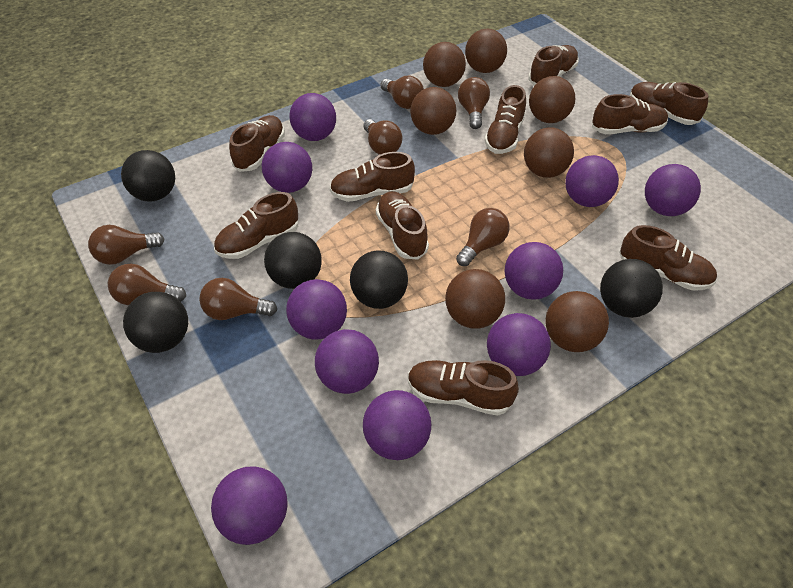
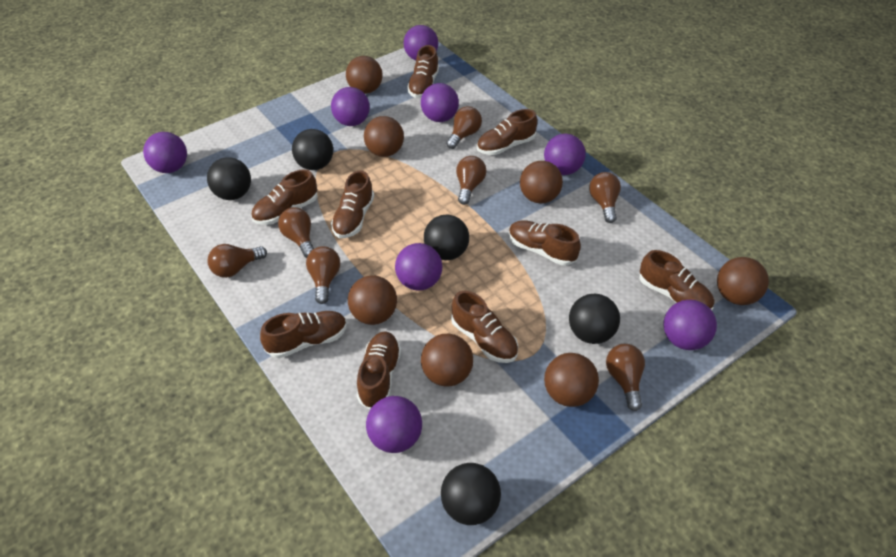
brown shoe: 10 -> 9
purple ball: 10 -> 8

